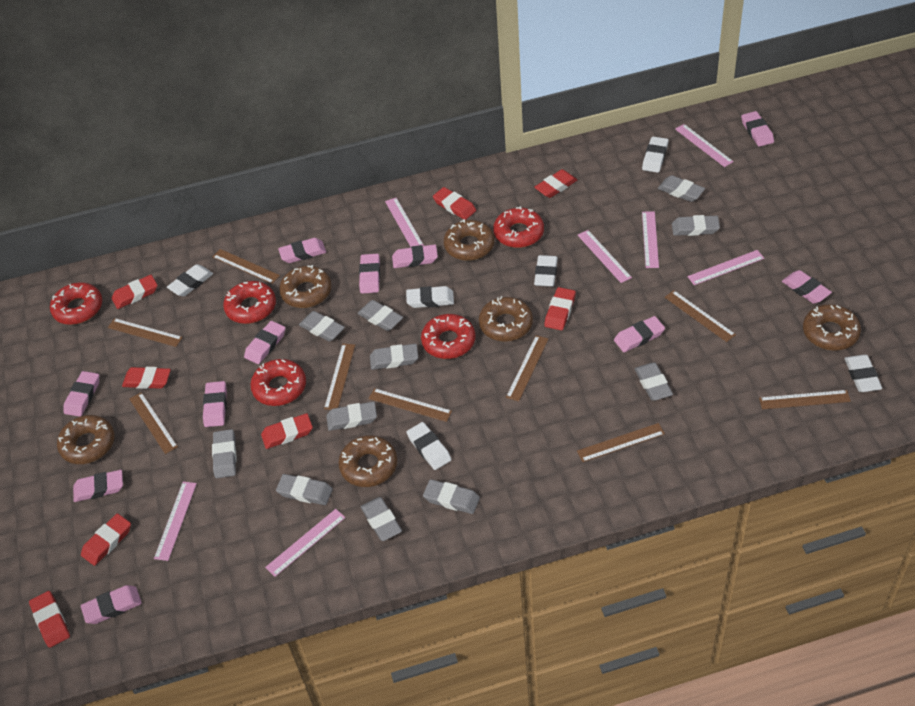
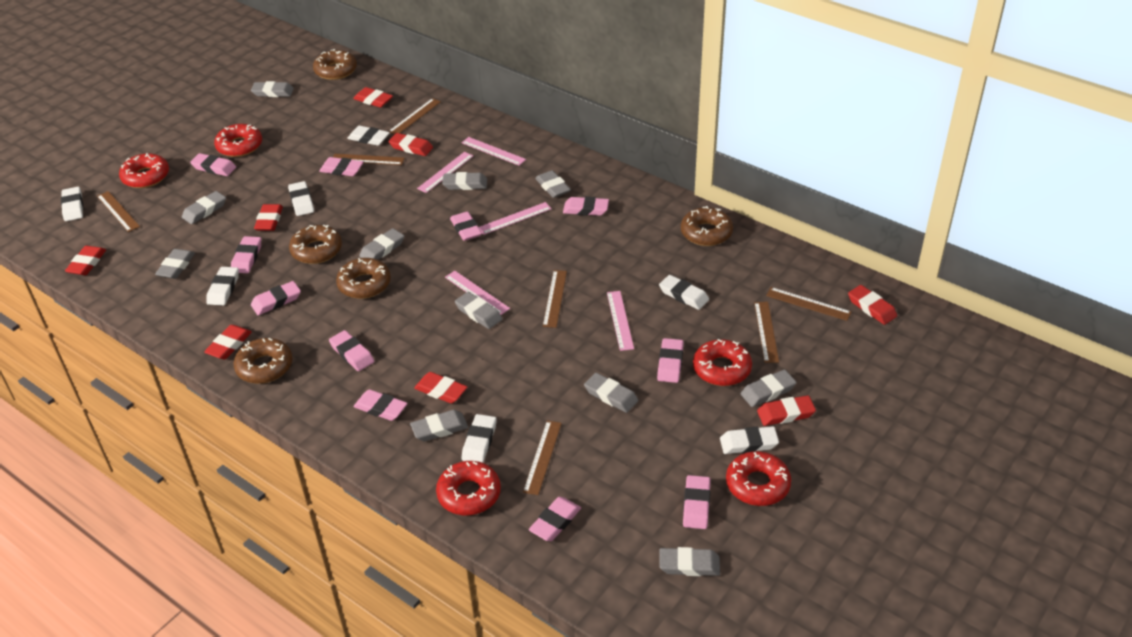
brown donut: 6 -> 5
brown ruler: 9 -> 7
pink ruler: 7 -> 5
white eraser: 6 -> 7

